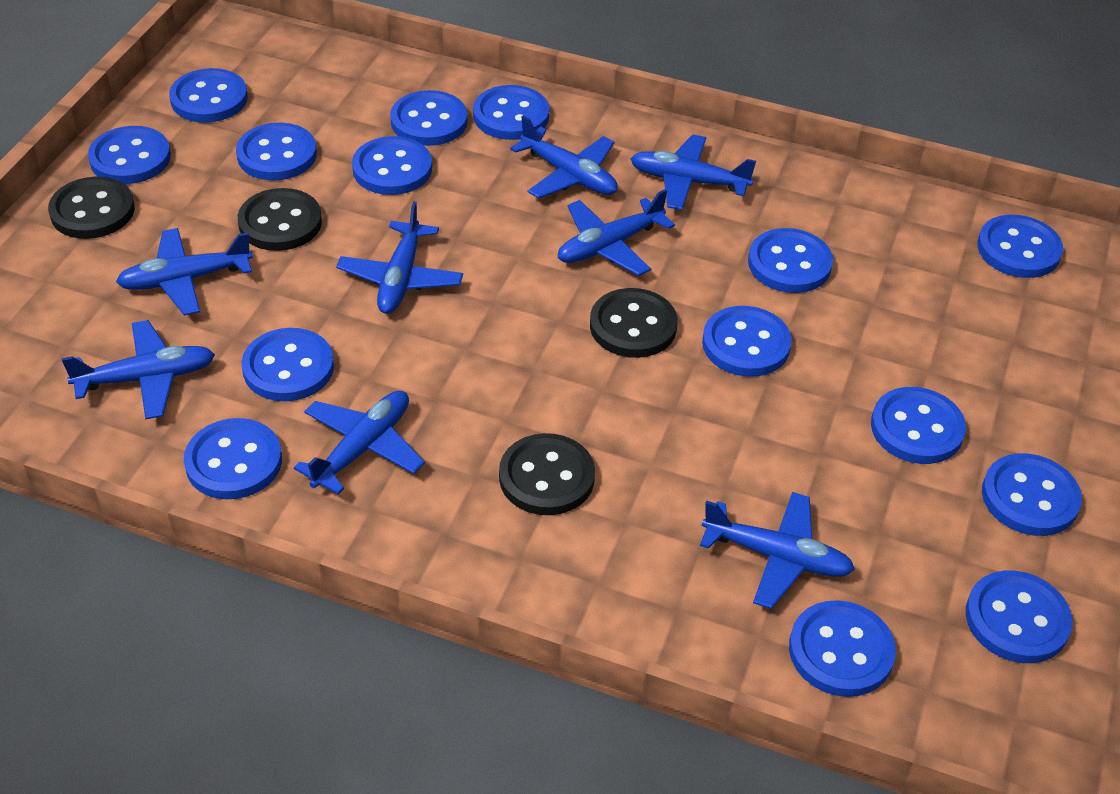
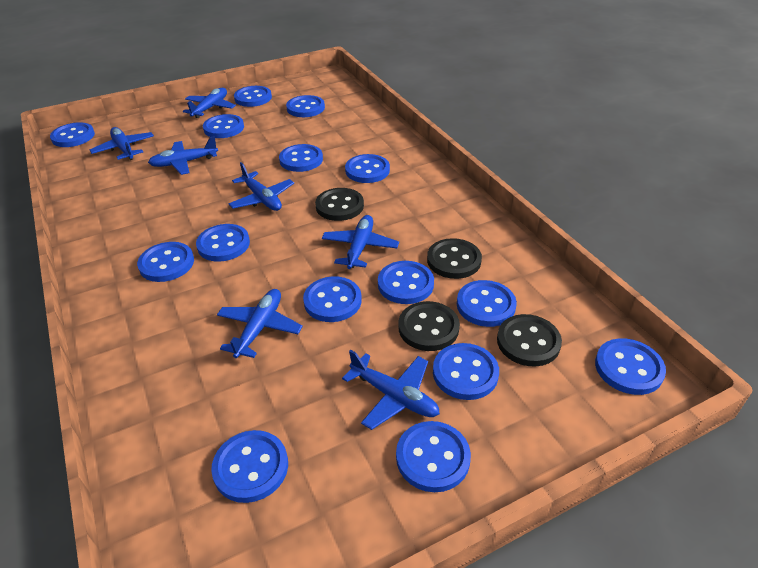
blue plane: 8 -> 7

